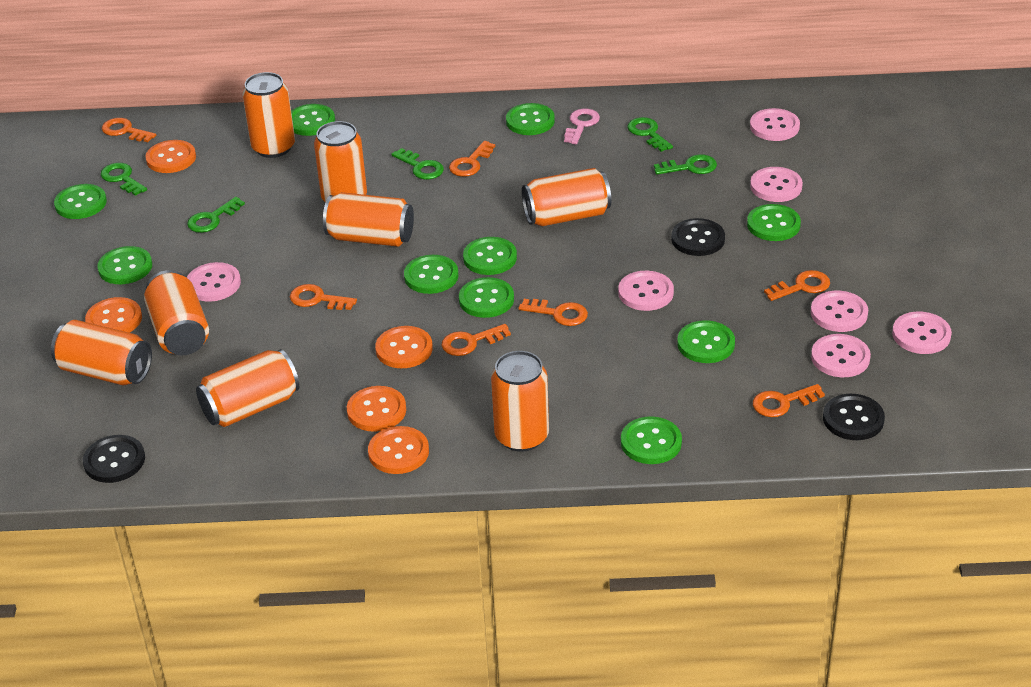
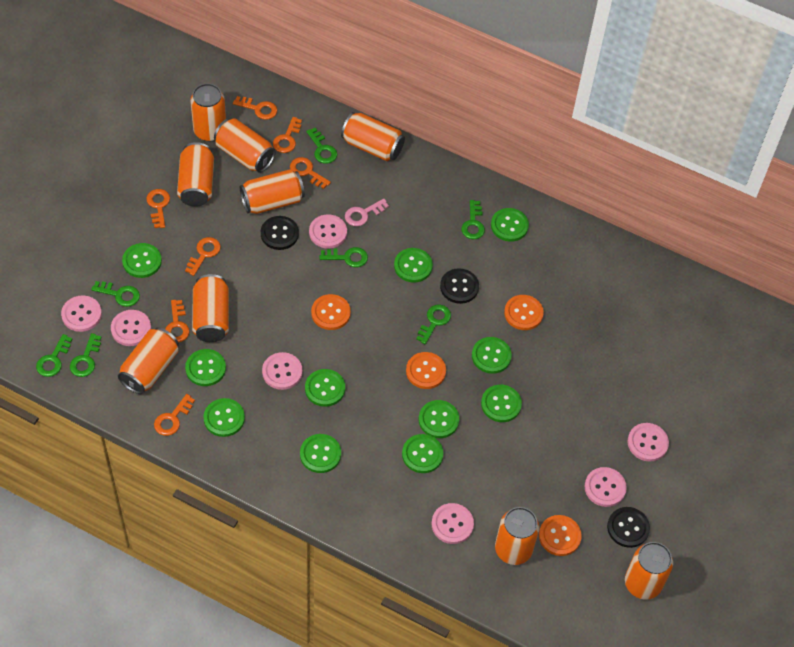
green button: 10 -> 11
green key: 5 -> 7
orange button: 5 -> 4
orange can: 8 -> 9

